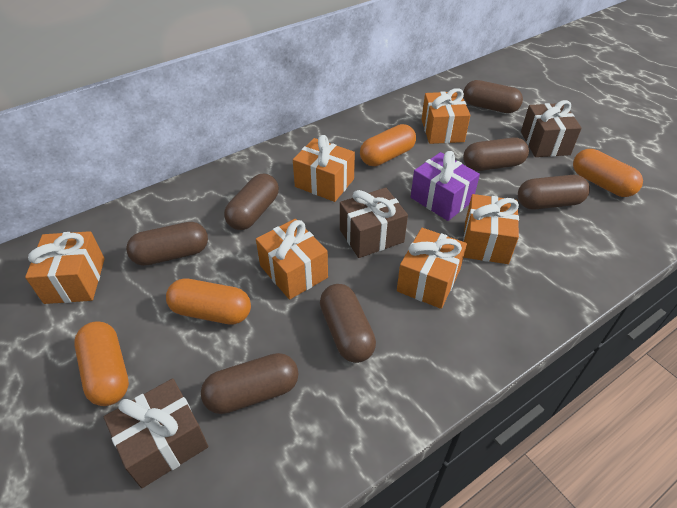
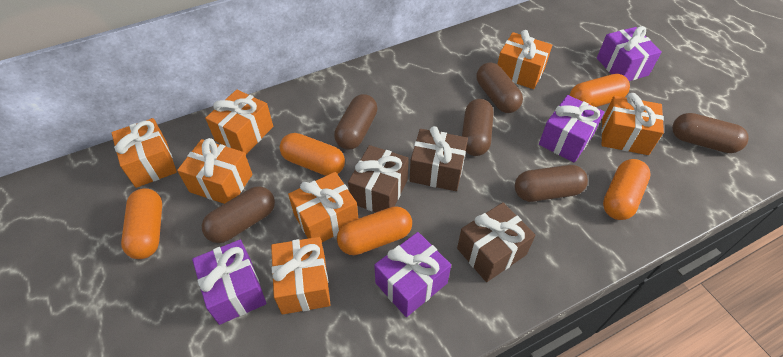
brown capsule: 7 -> 6
orange capsule: 4 -> 5
orange gift: 6 -> 7
purple gift: 1 -> 4

